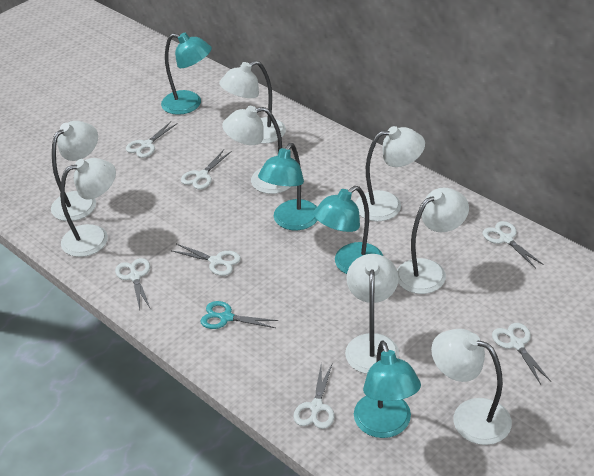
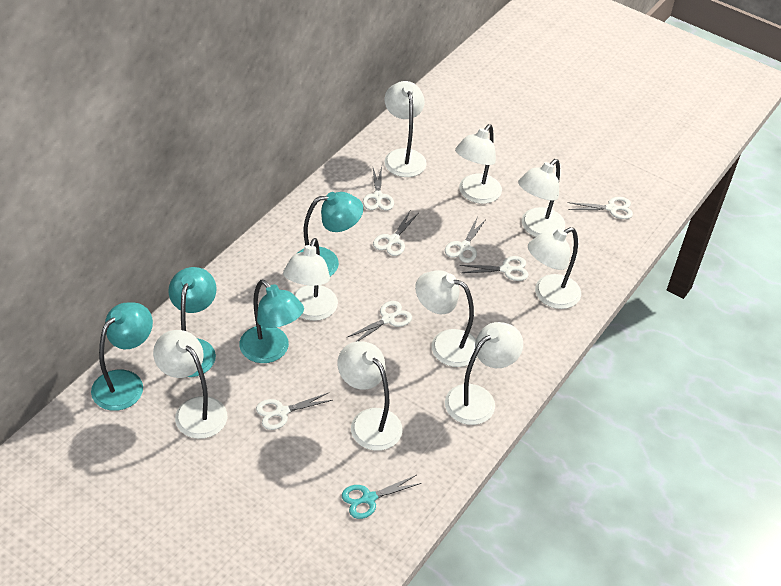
white lamp: 8 -> 9

